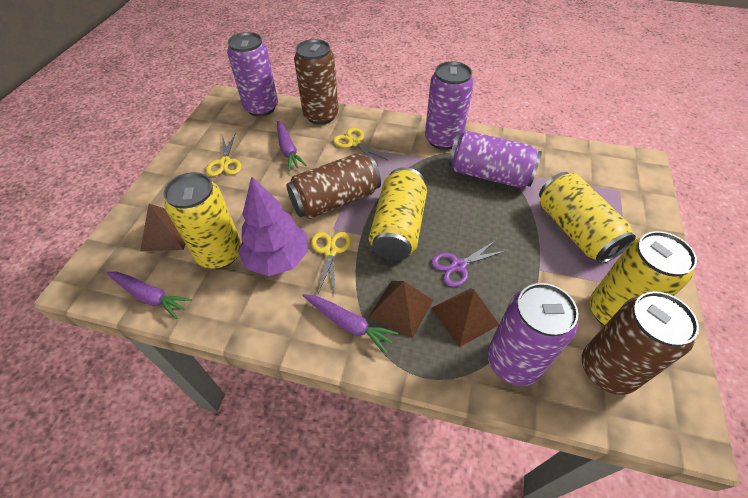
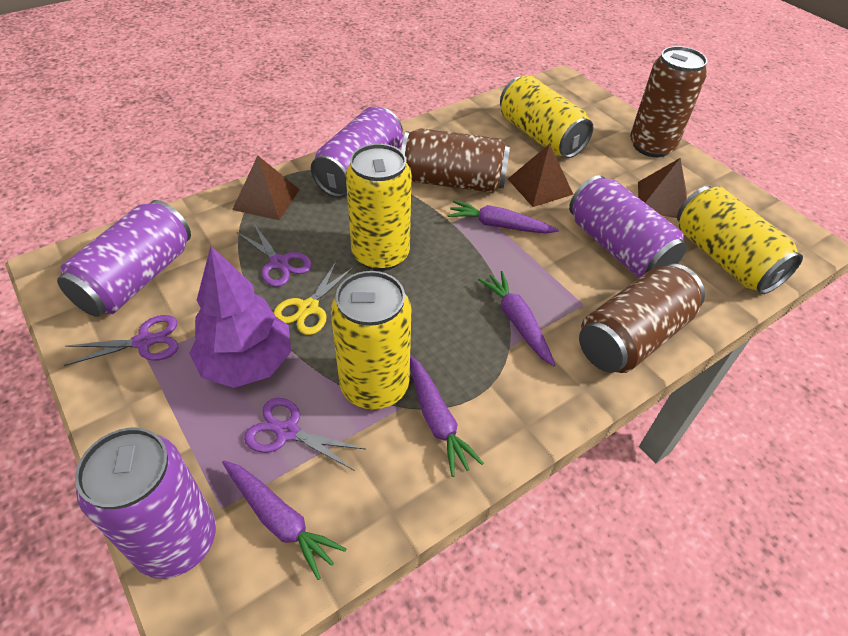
purple carrot: 3 -> 4
purple scissors: 1 -> 3
yellow scissors: 3 -> 1

